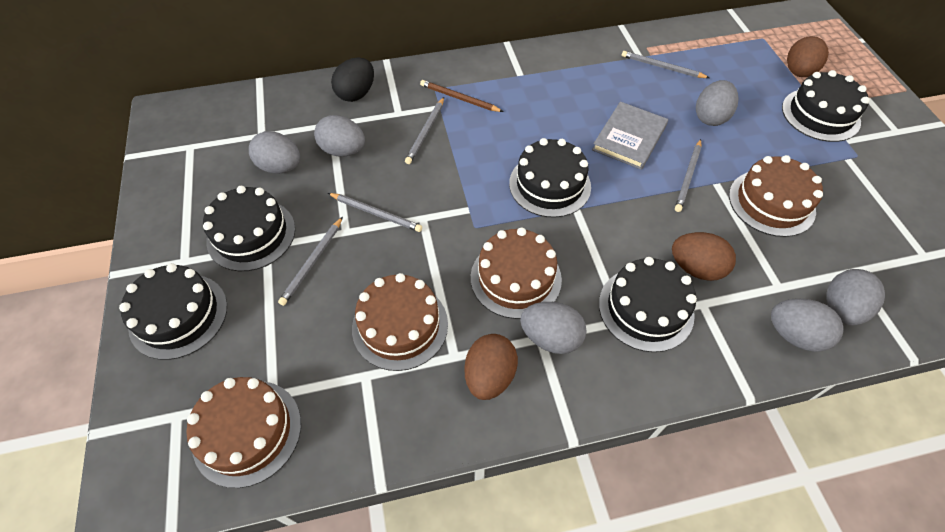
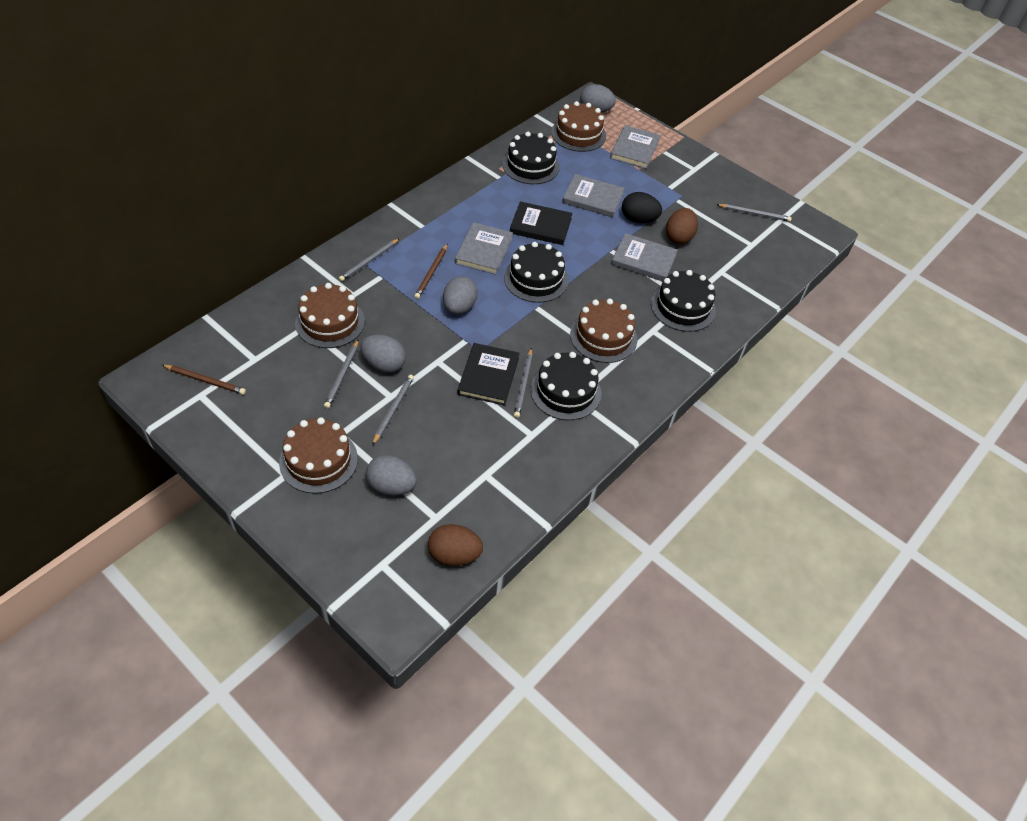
black book: 0 -> 2
black cake: 5 -> 4
brown egg: 3 -> 2
brown pencil: 1 -> 2
grey book: 1 -> 4
grey egg: 6 -> 4

